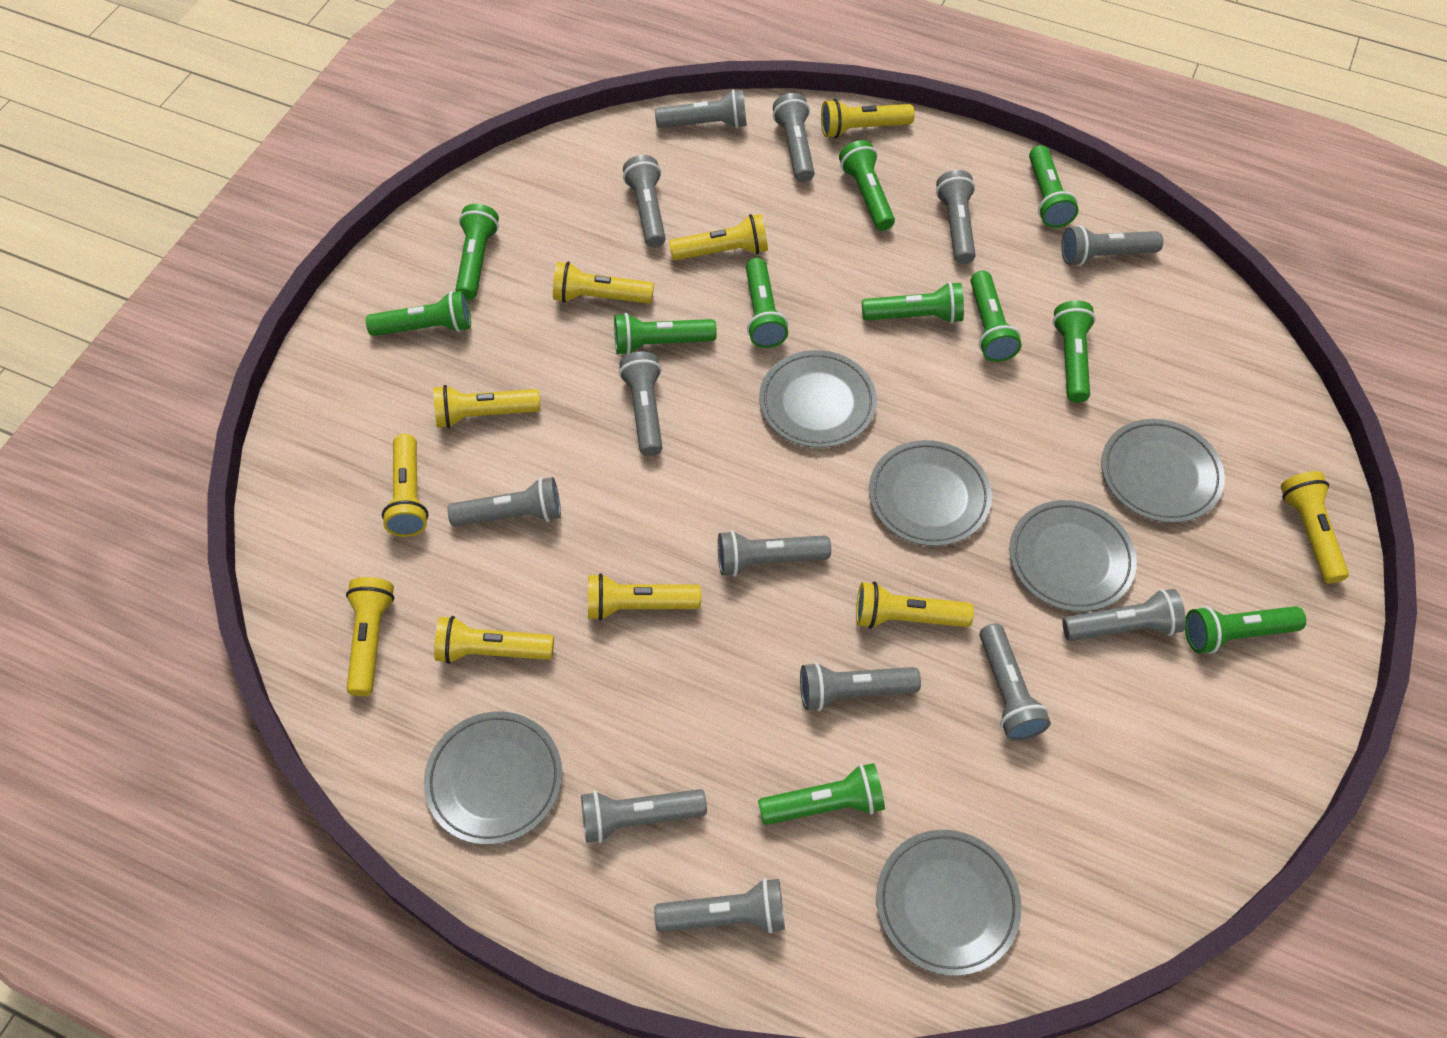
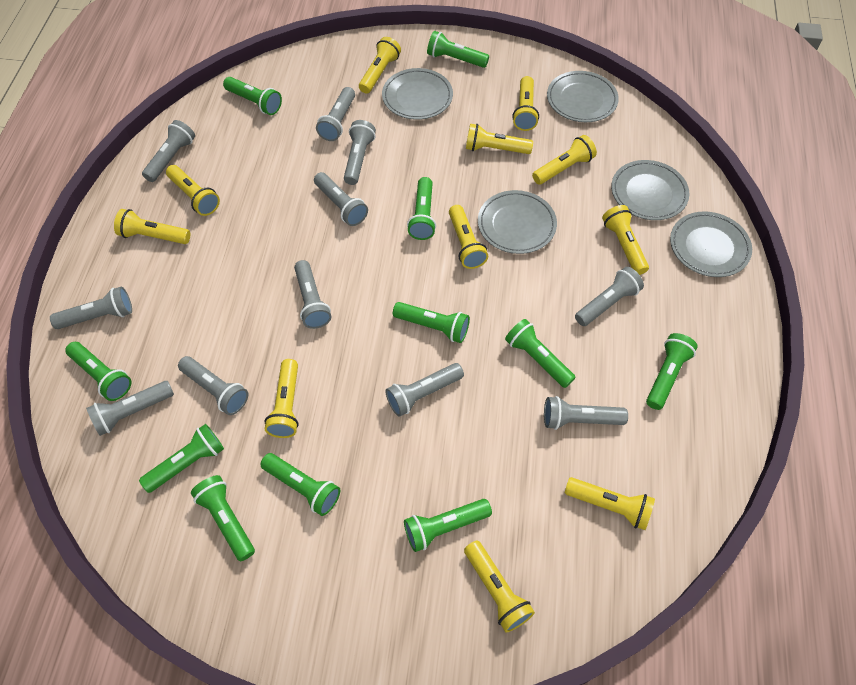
grey flashlight: 13 -> 11
grey plate: 6 -> 5
yellow flashlight: 10 -> 11

